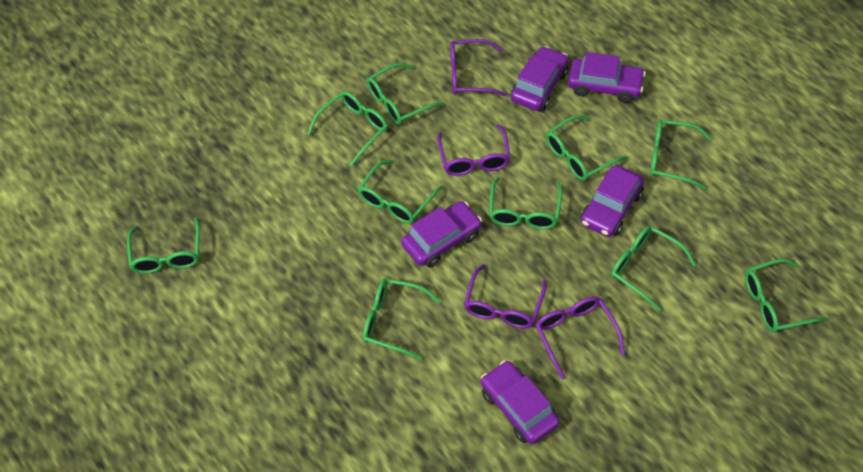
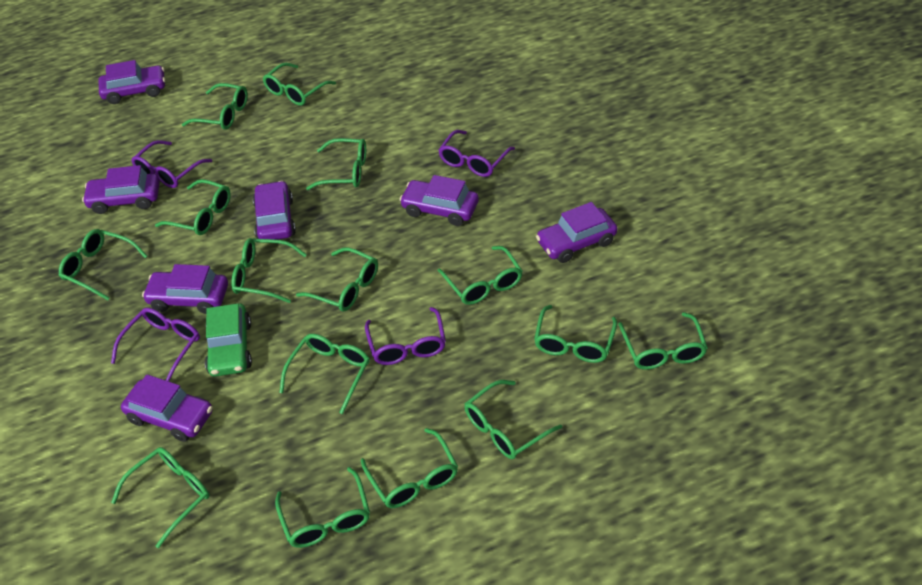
green car: 0 -> 1
green glasses: 10 -> 15
purple car: 5 -> 7

